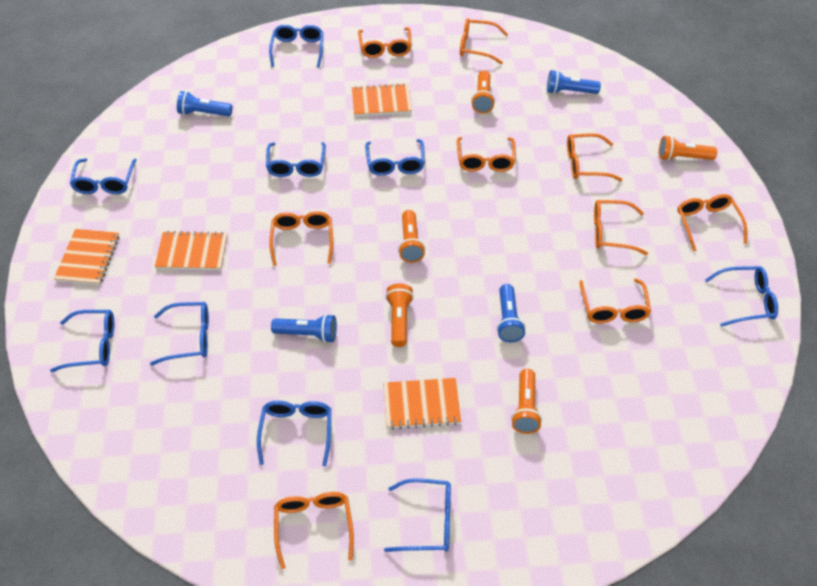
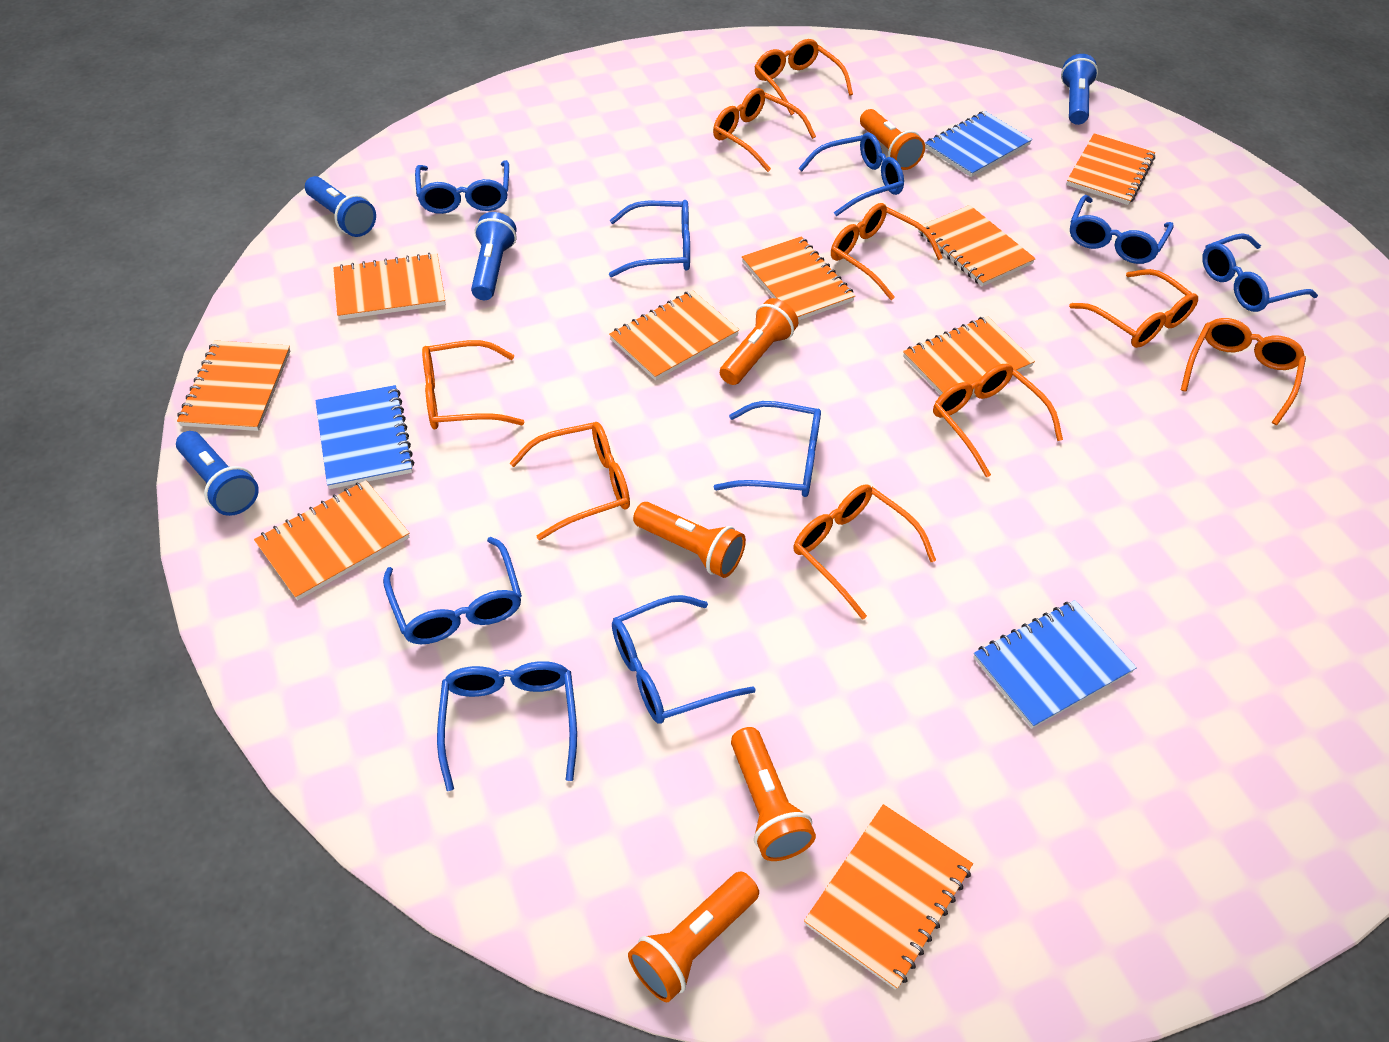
blue notebook: 0 -> 3
orange notebook: 4 -> 9

